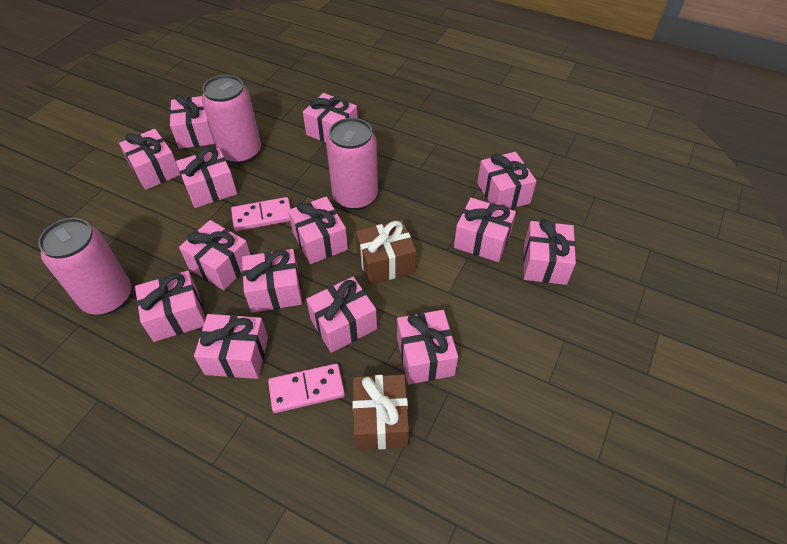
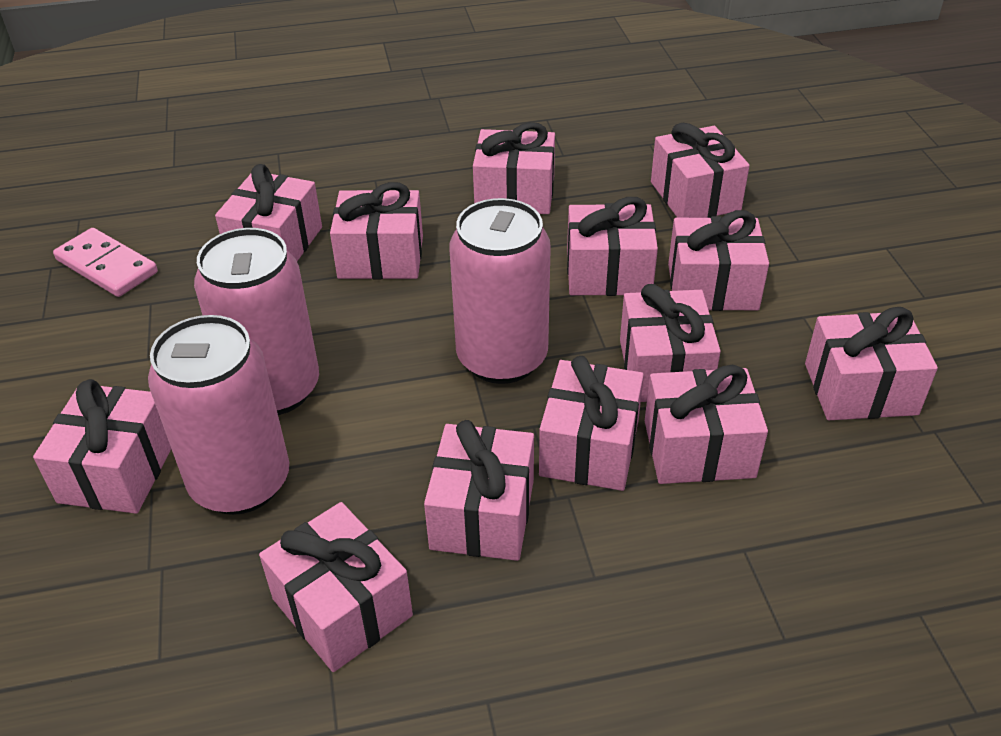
brown gift: 2 -> 0
pink domino: 2 -> 1
pink gift: 14 -> 13

